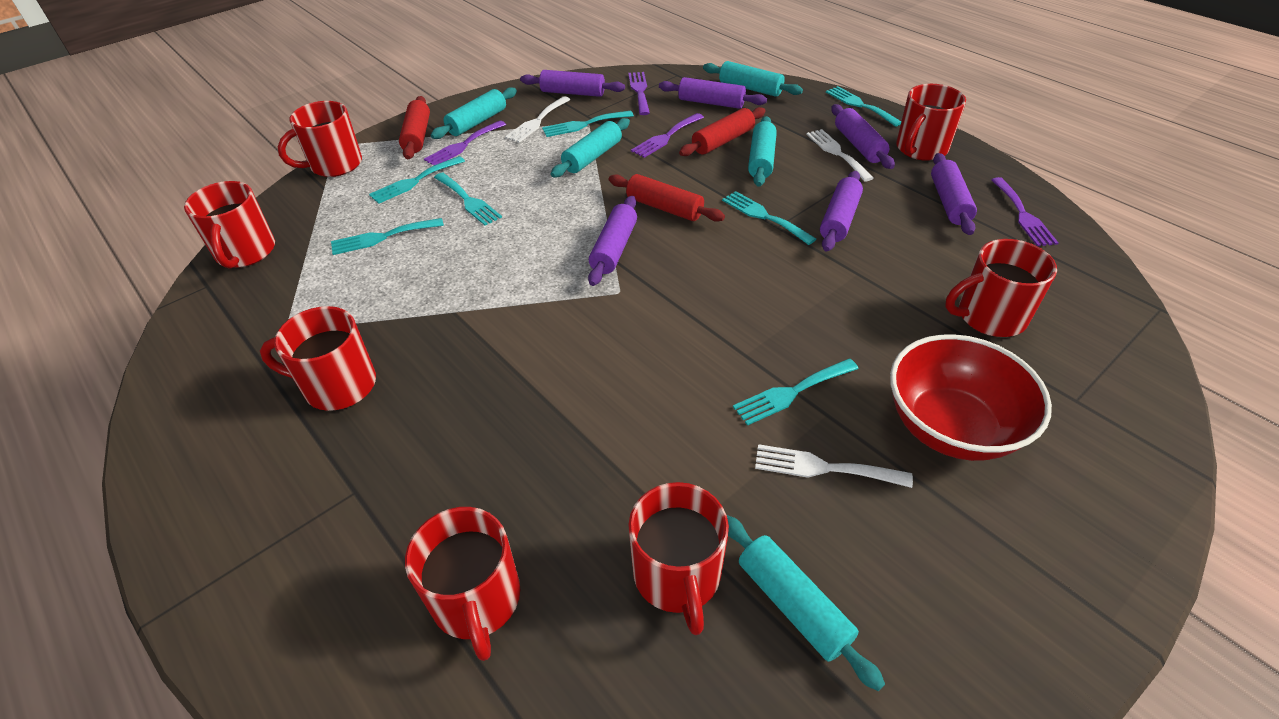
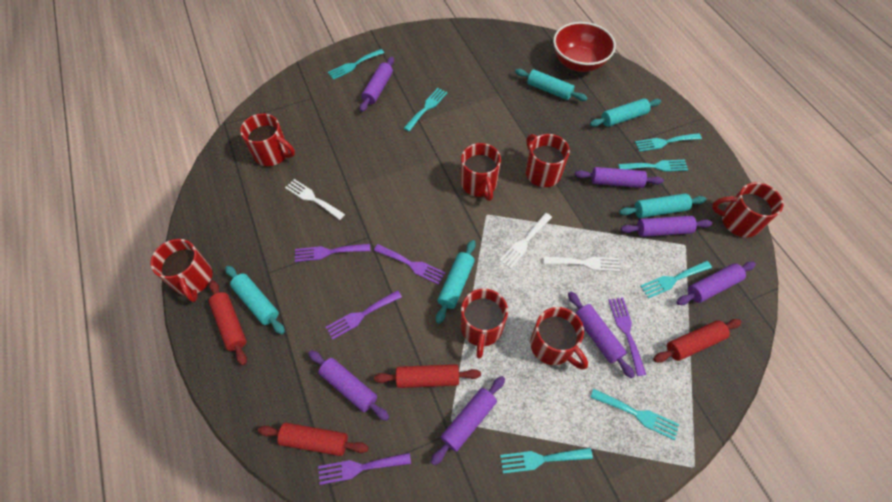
purple fork: 4 -> 5
purple rolling pin: 6 -> 7
red rolling pin: 3 -> 4

